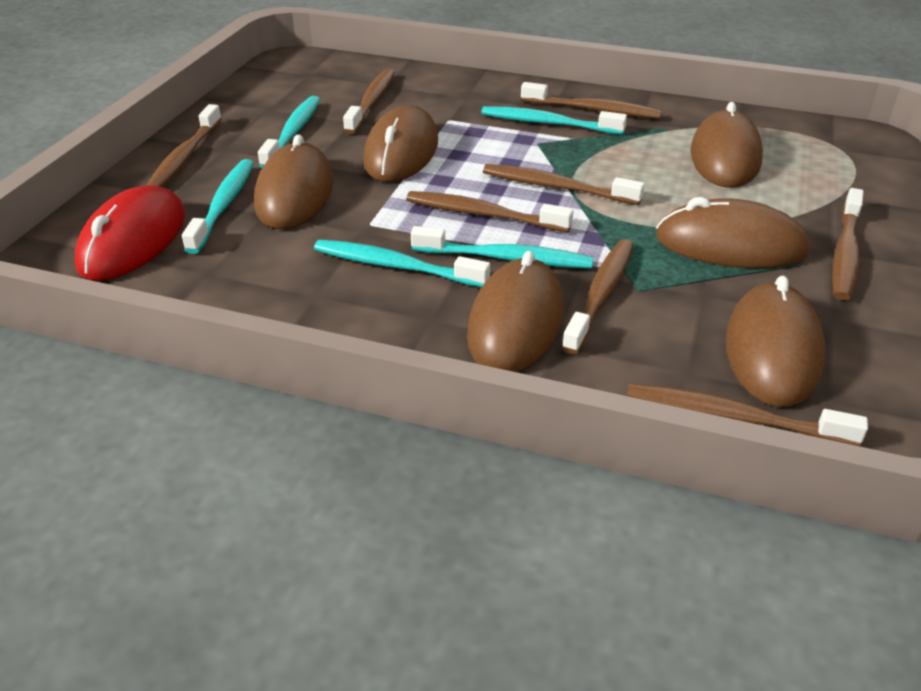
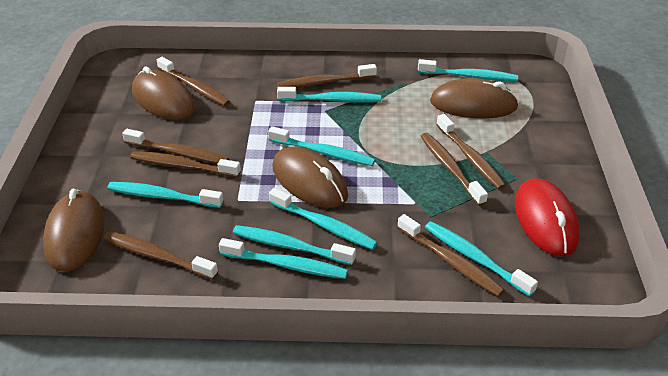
brown mouse: 6 -> 4
turquoise toothbrush: 5 -> 8

